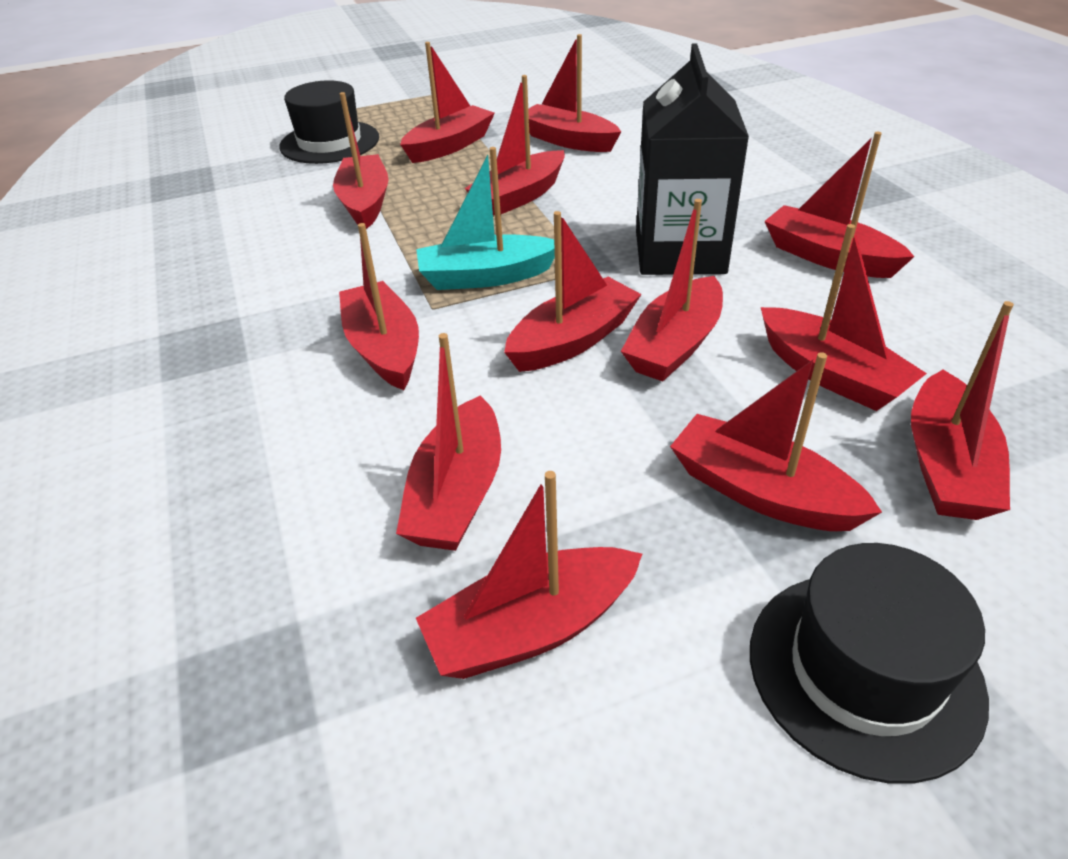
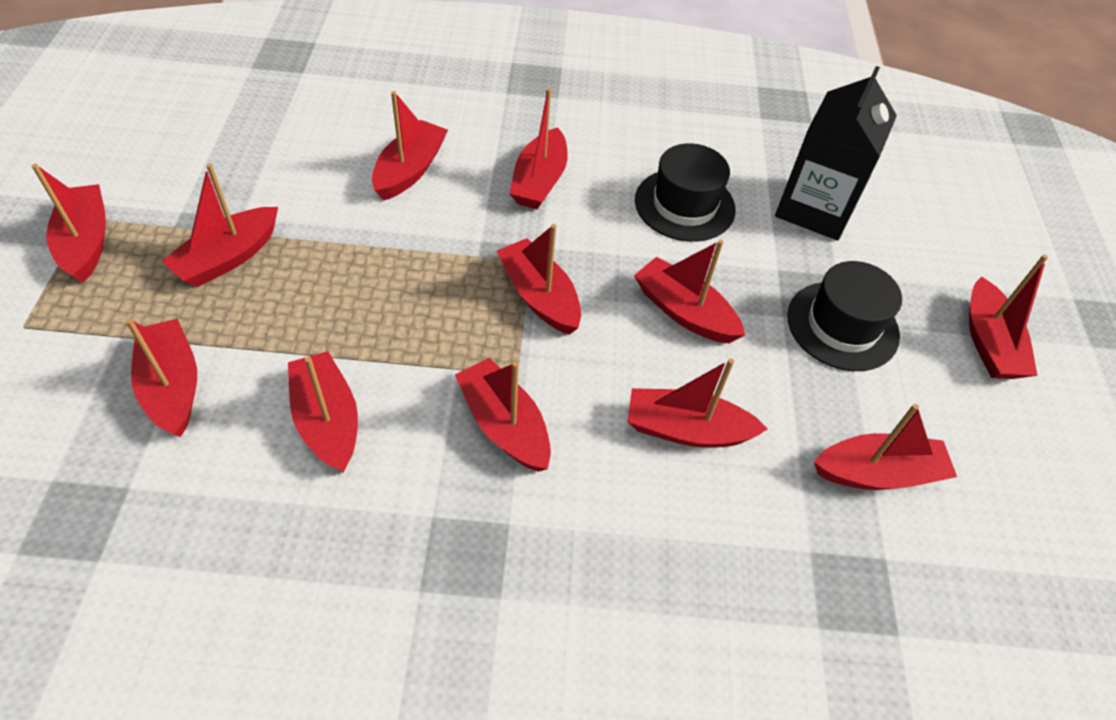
red boat: 13 -> 12
turquoise boat: 1 -> 0

